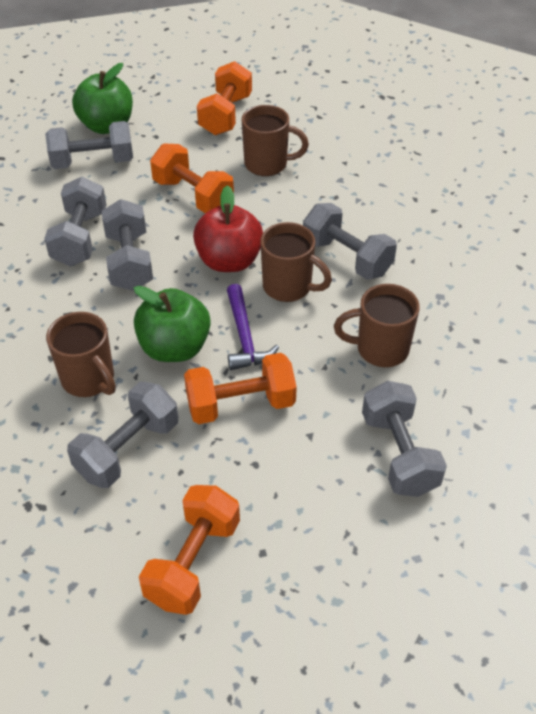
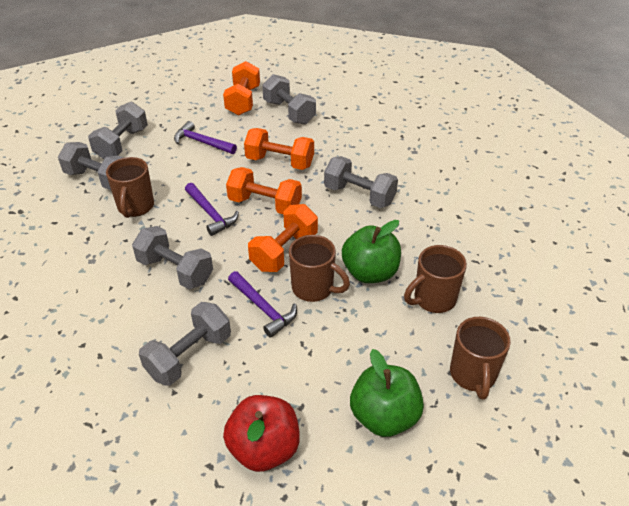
purple hammer: 1 -> 3

